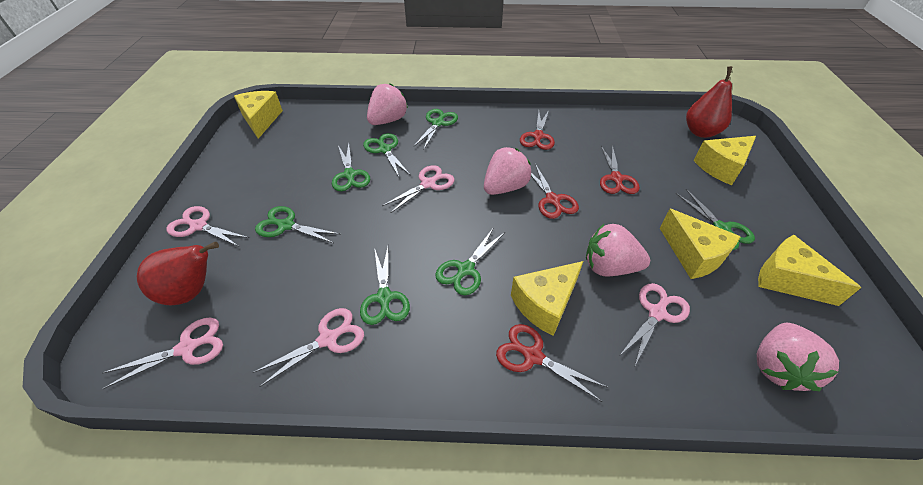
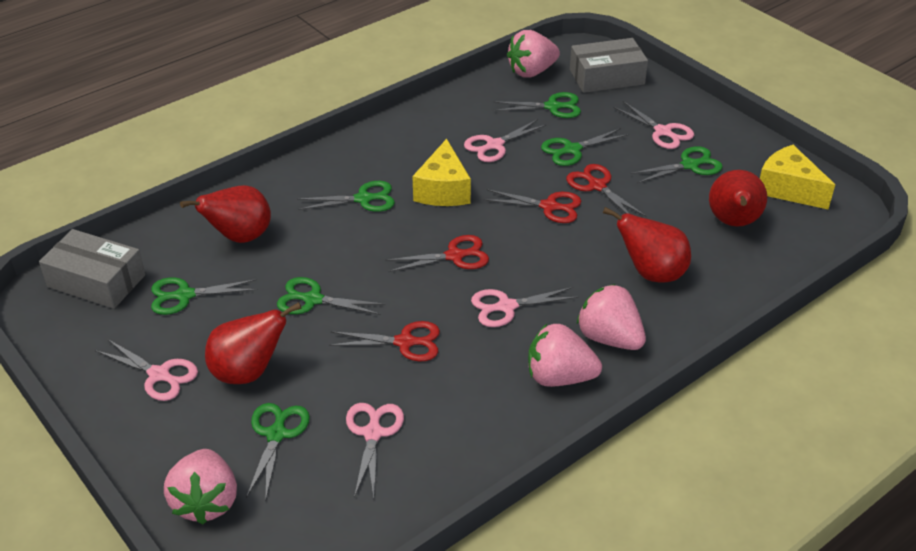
grey box: 0 -> 2
red pear: 2 -> 4
yellow cheese: 5 -> 2

